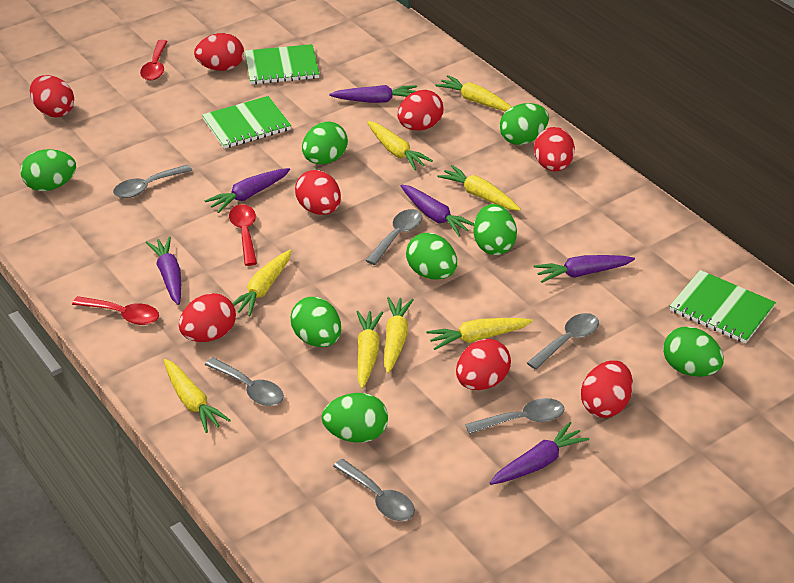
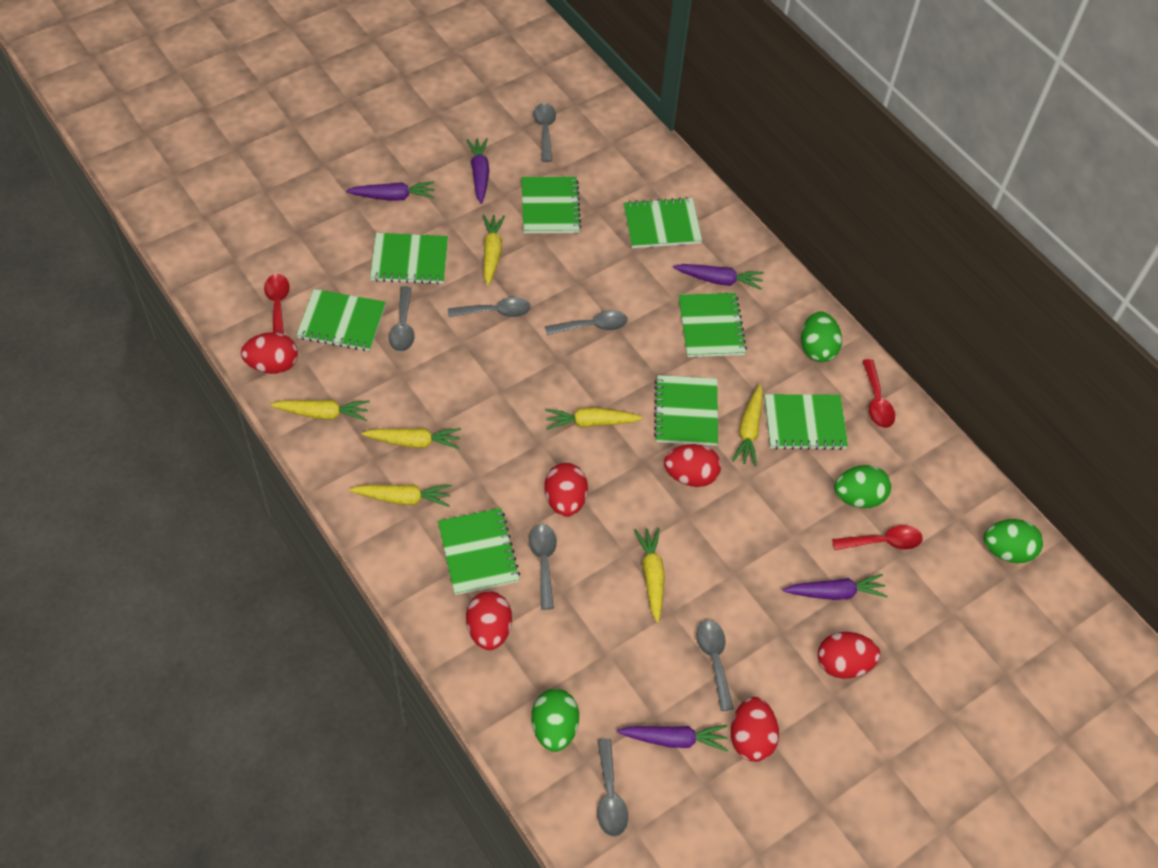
green egg: 8 -> 4
green notebook: 3 -> 8
grey spoon: 6 -> 7
purple carrot: 6 -> 5
red egg: 8 -> 6
yellow carrot: 8 -> 7

